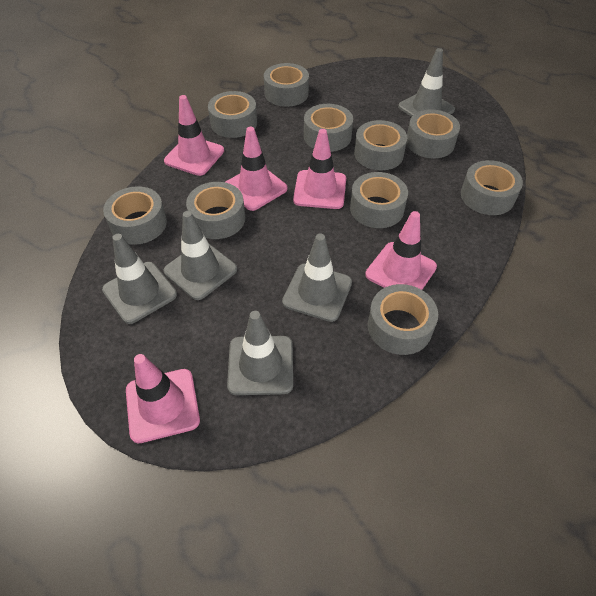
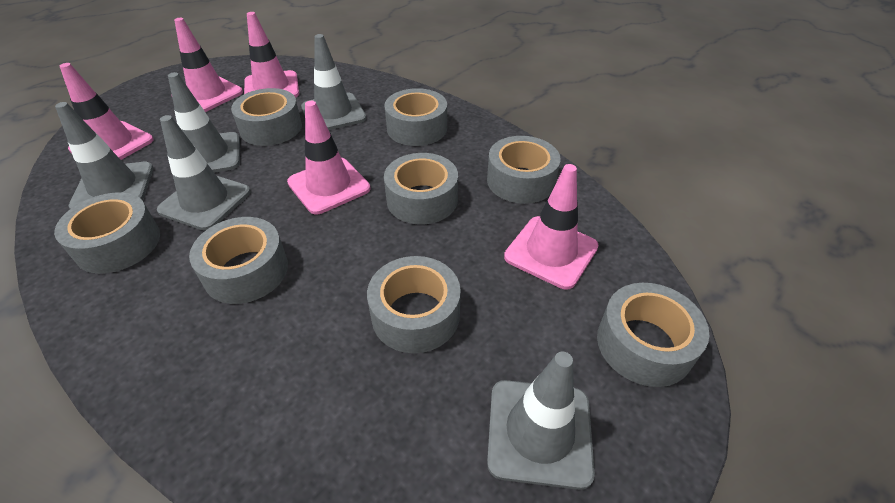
grey tape: 10 -> 8

